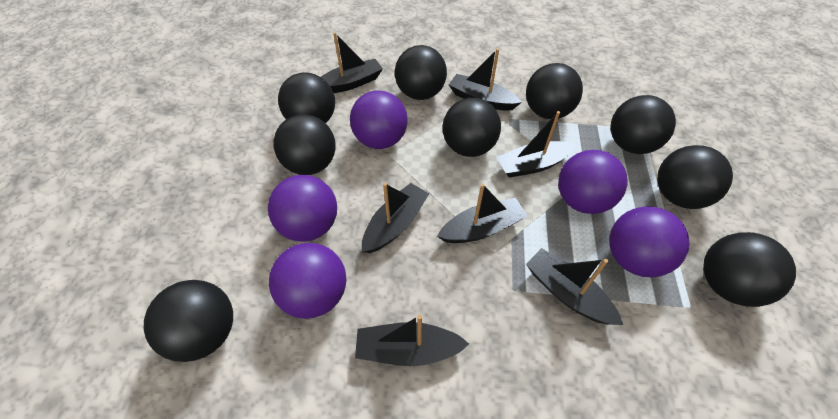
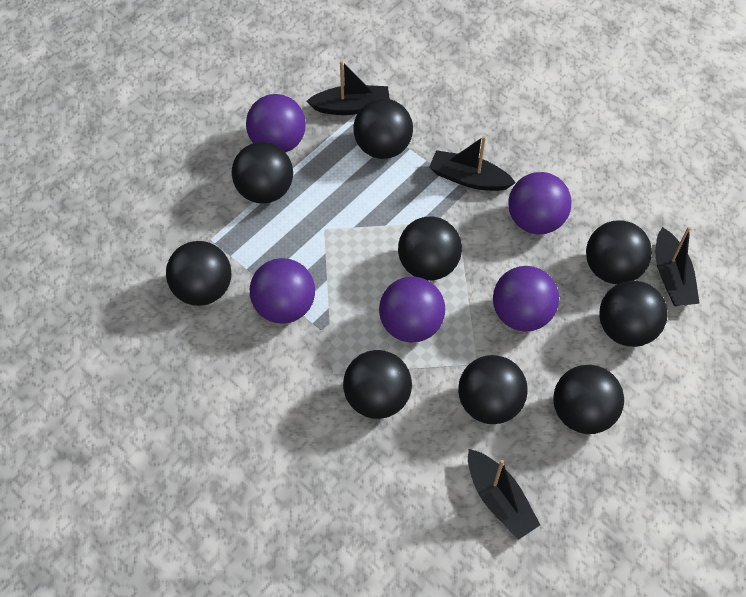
black boat: 7 -> 4

